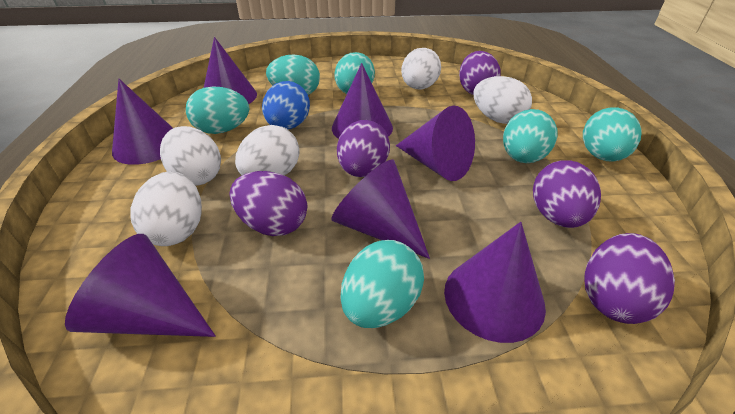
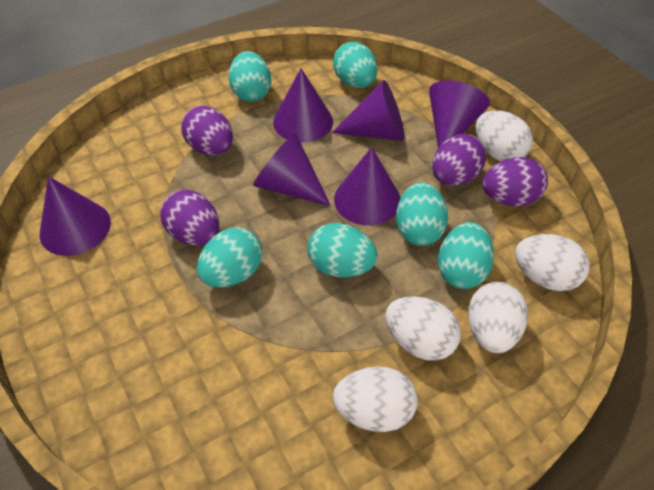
blue egg: 1 -> 0
purple cone: 7 -> 6
purple egg: 5 -> 4

